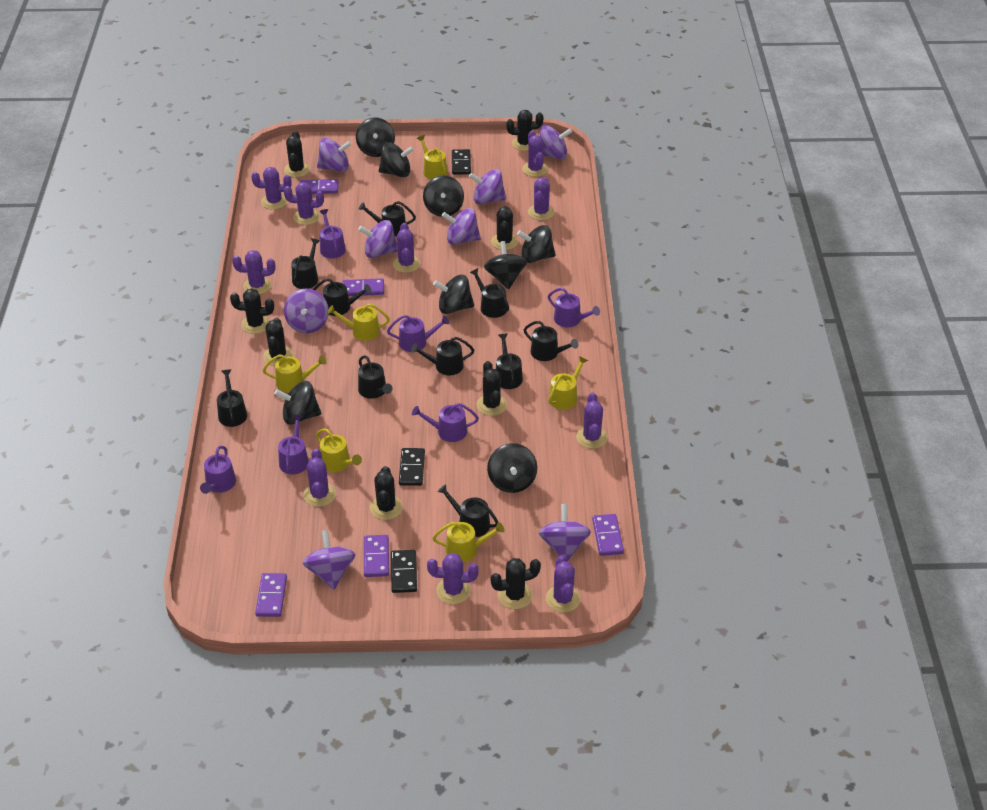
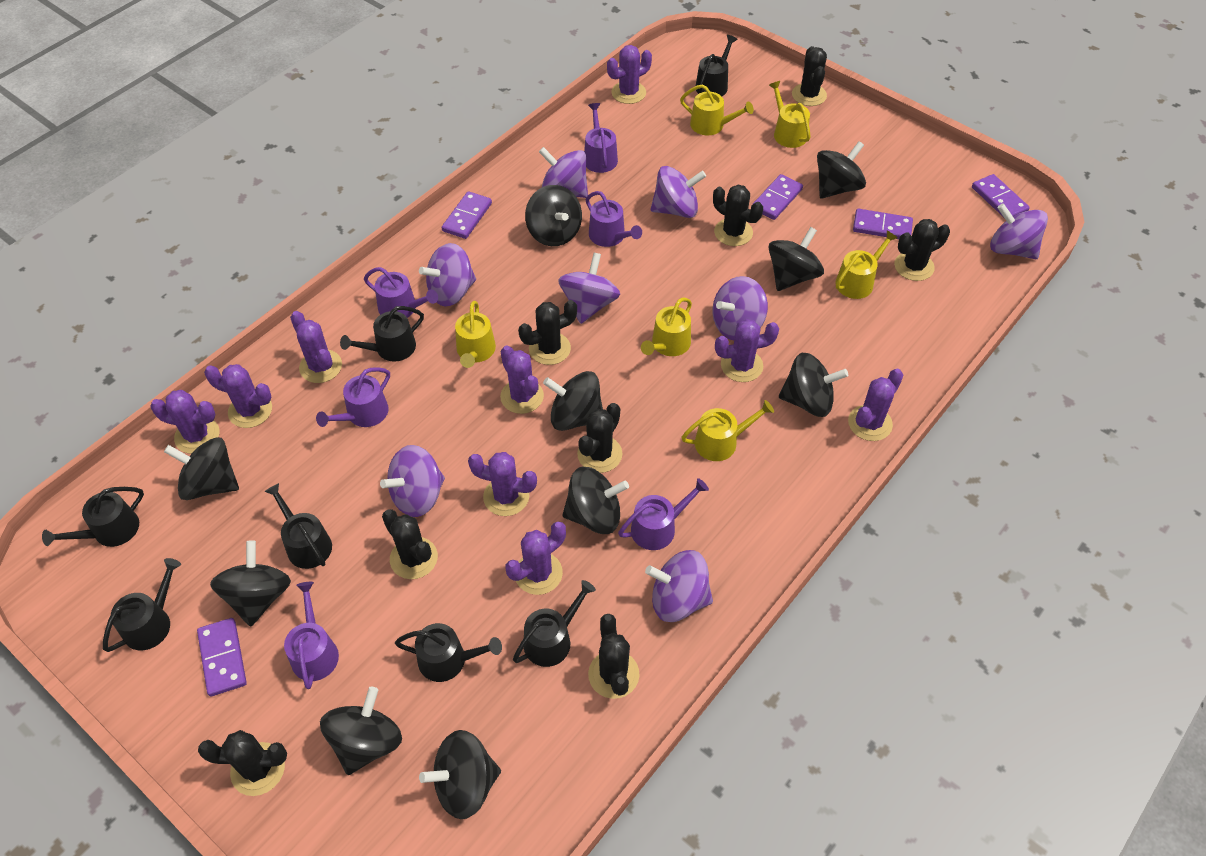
black domino: 3 -> 0
black spinning top: 8 -> 10
black watering can: 10 -> 7
purple cactus: 10 -> 9

